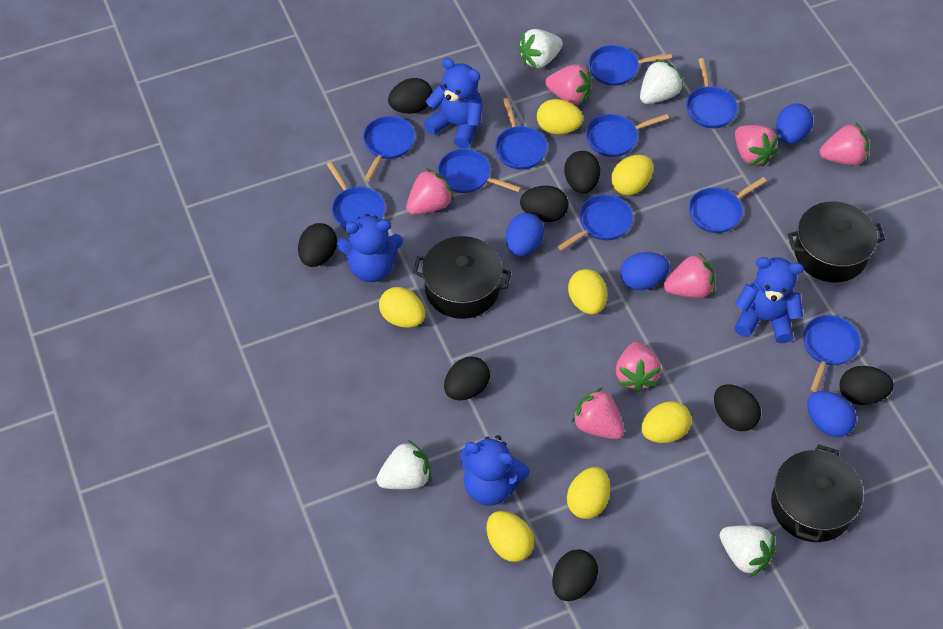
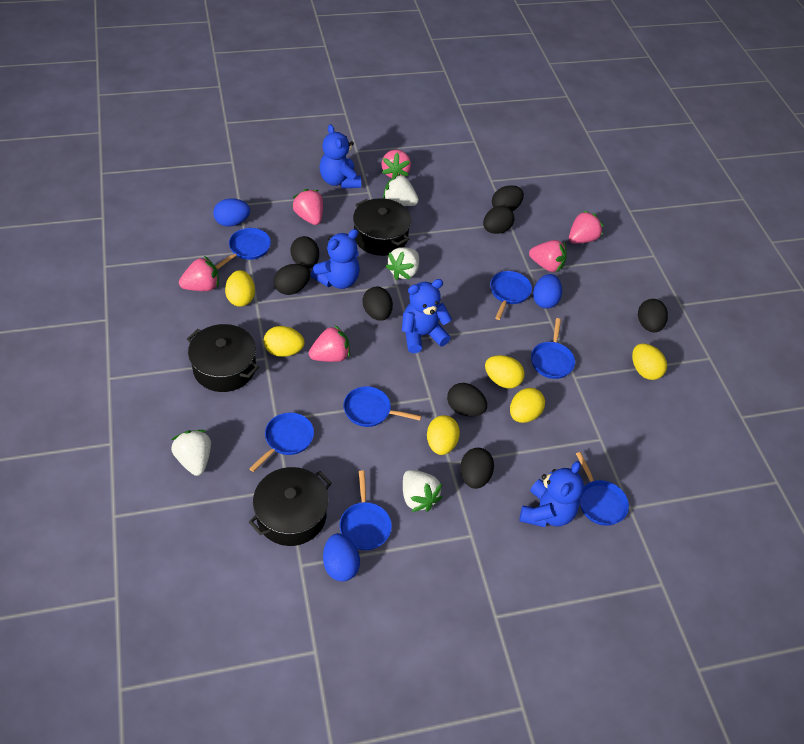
blue egg: 4 -> 3
blue pan: 10 -> 7
pink strawberry: 7 -> 6
yellow egg: 7 -> 6

